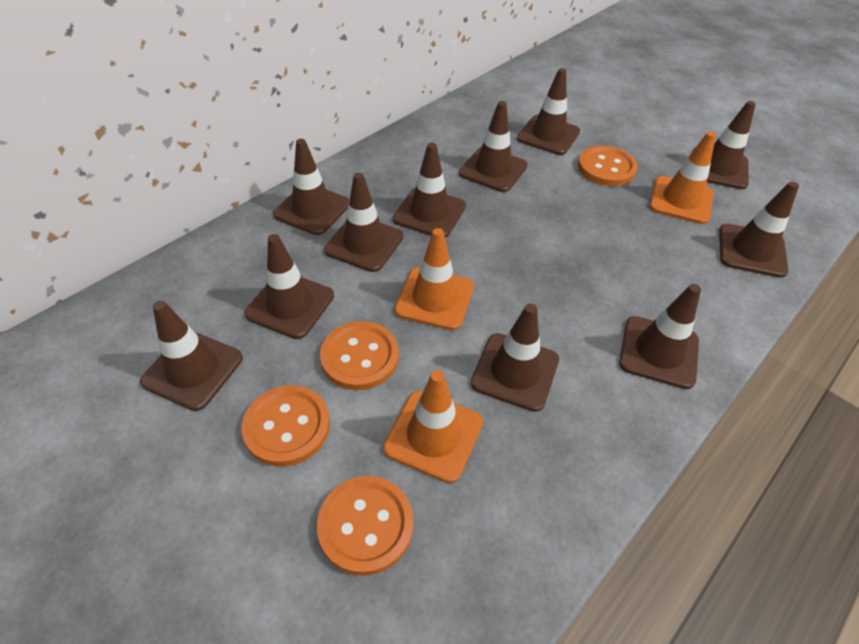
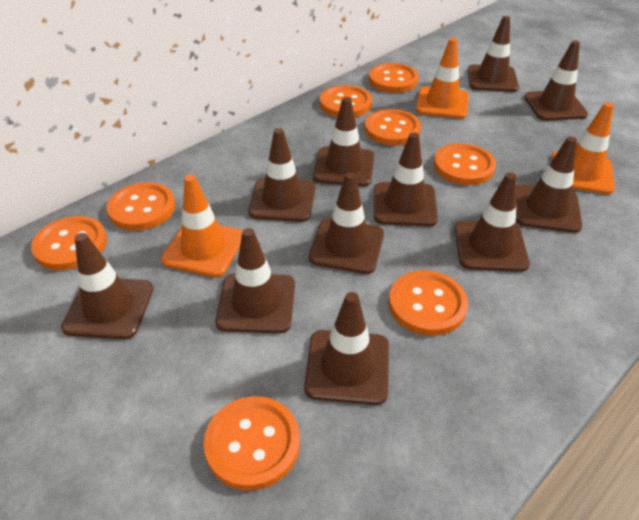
orange button: 4 -> 8

